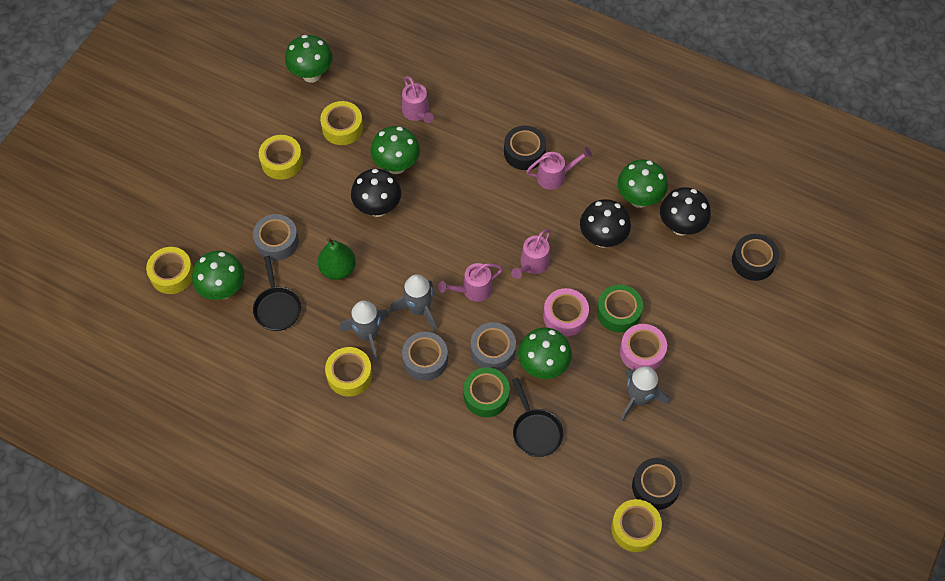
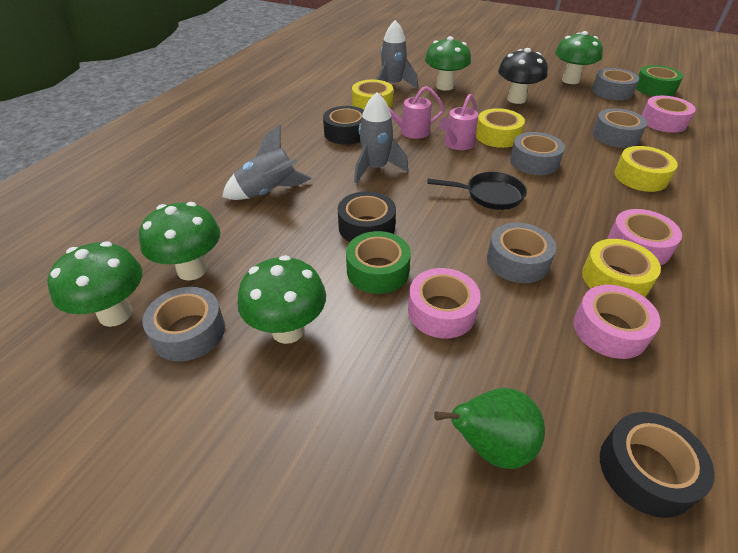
black mushroom: 3 -> 1
black pan: 2 -> 1
grey tape: 3 -> 5
pink tape: 2 -> 4
pink watering can: 4 -> 2
yellow tape: 5 -> 4

